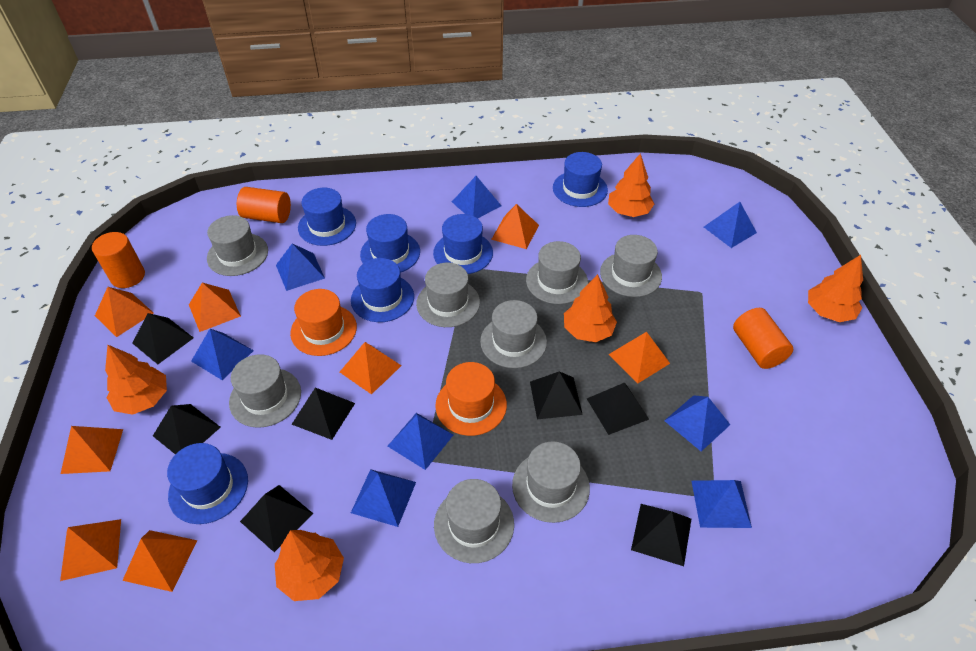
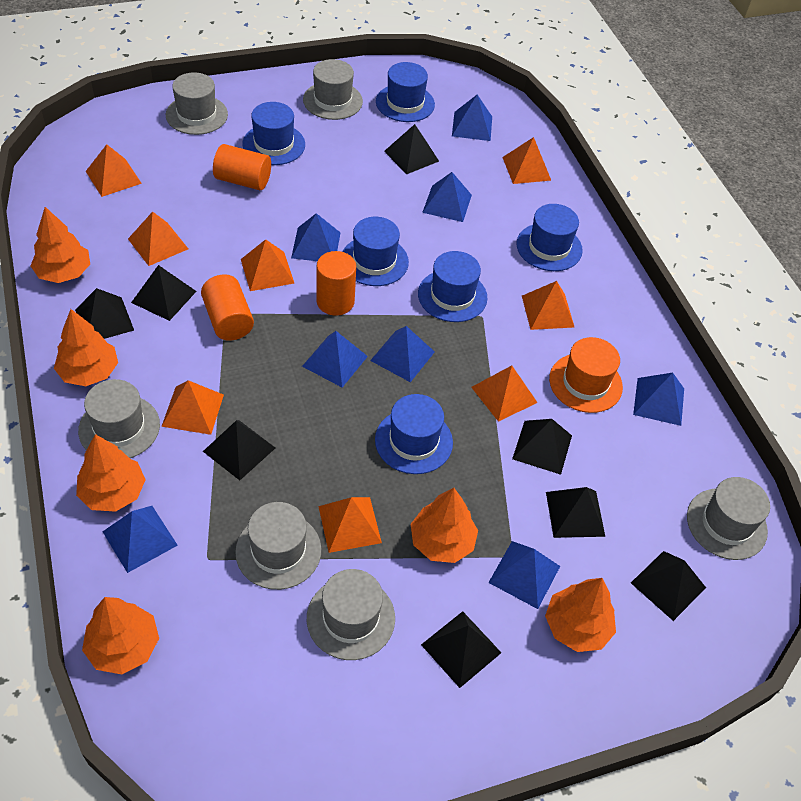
black pyramid: 7 -> 8
grey hat: 8 -> 6
orange hat: 2 -> 1
orange tree: 5 -> 6

